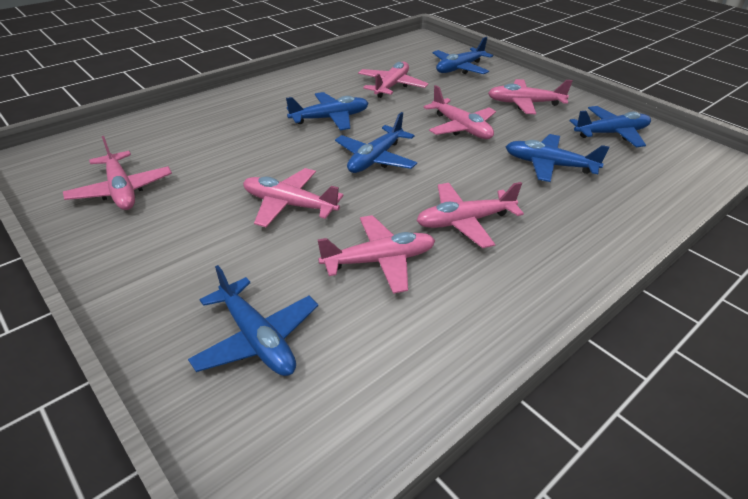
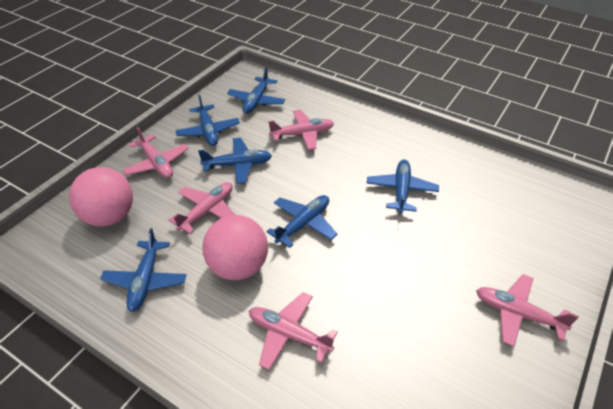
pink ball: 0 -> 2
pink plane: 7 -> 5

